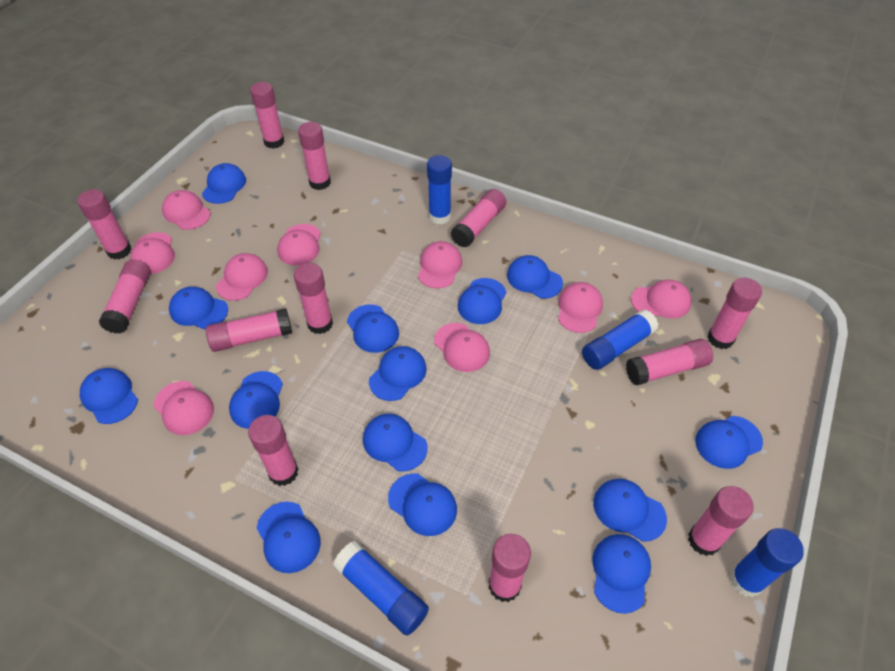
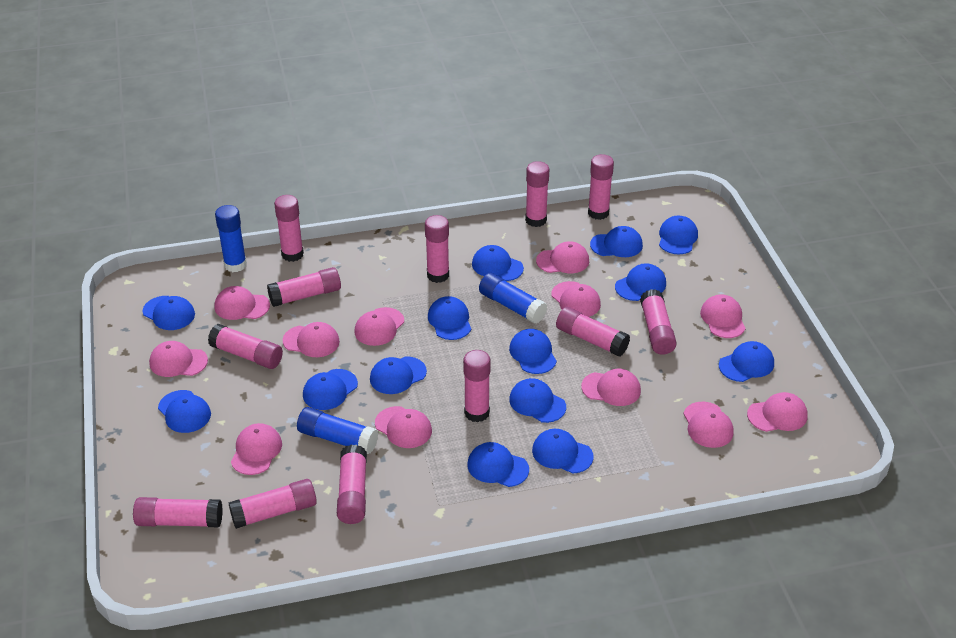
blue glue stick: 4 -> 3
pink cap: 9 -> 12

